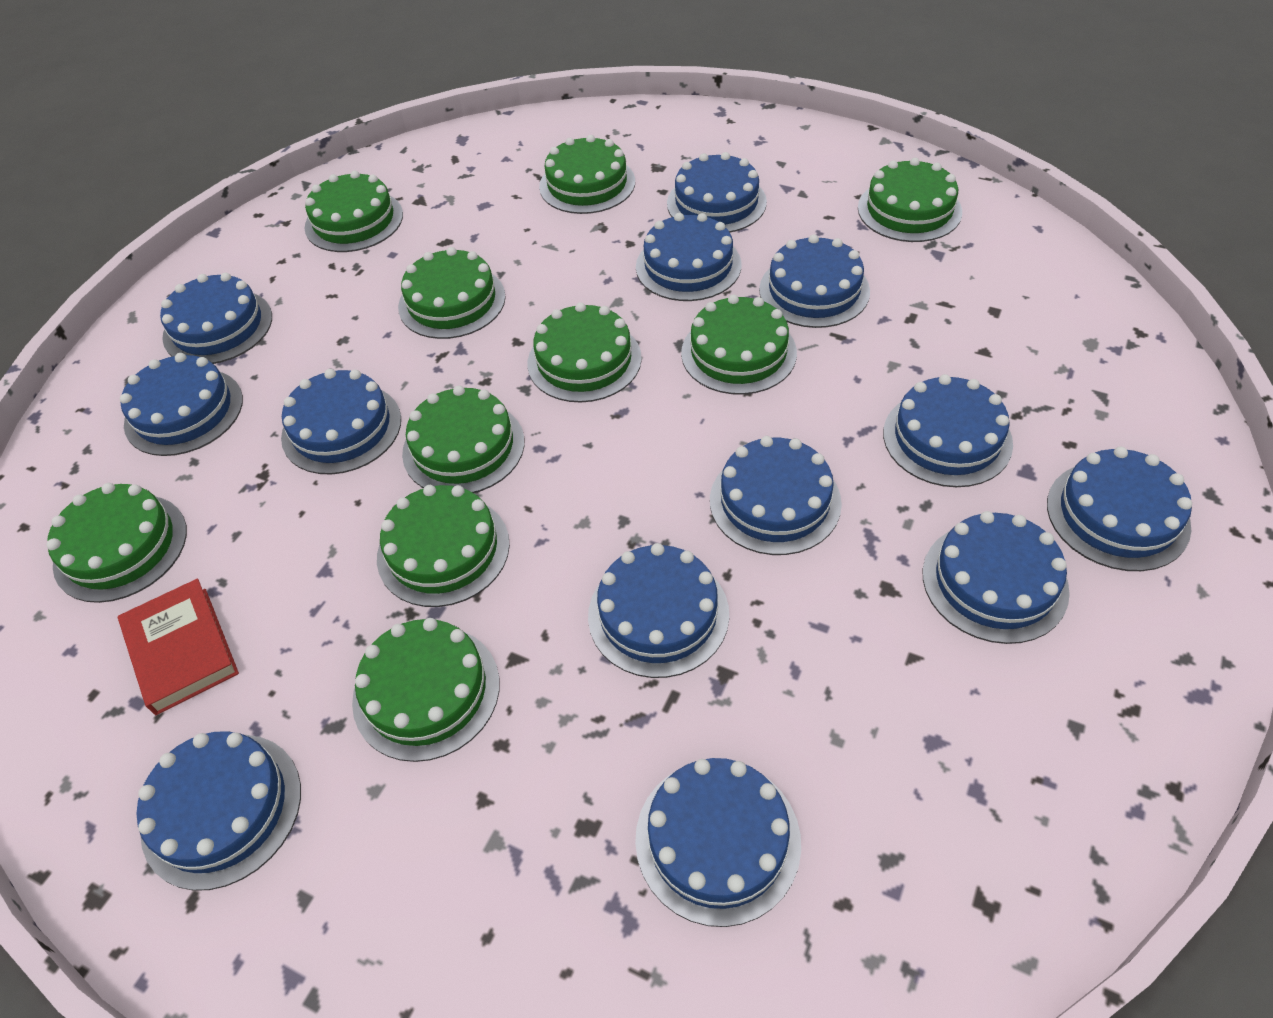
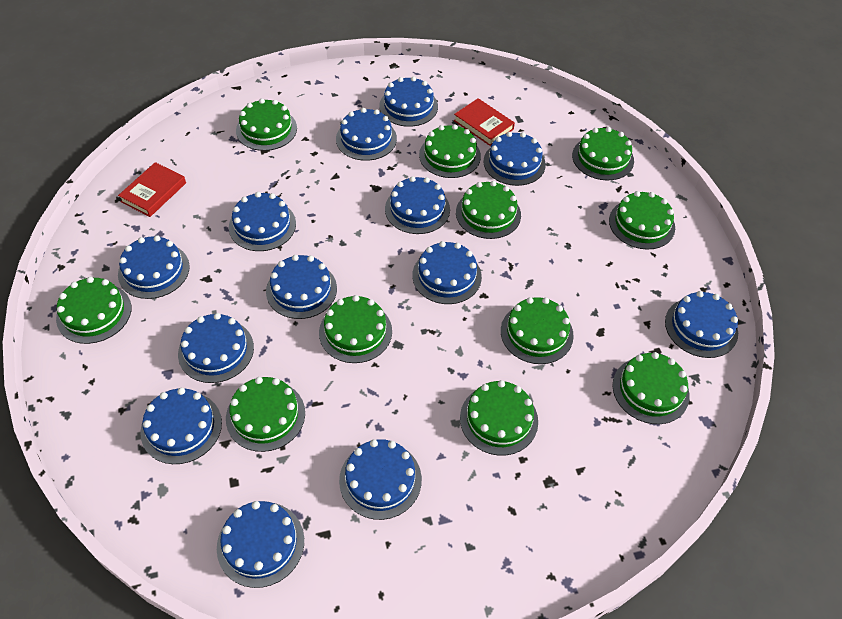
green cake: 10 -> 11
red book: 1 -> 2

